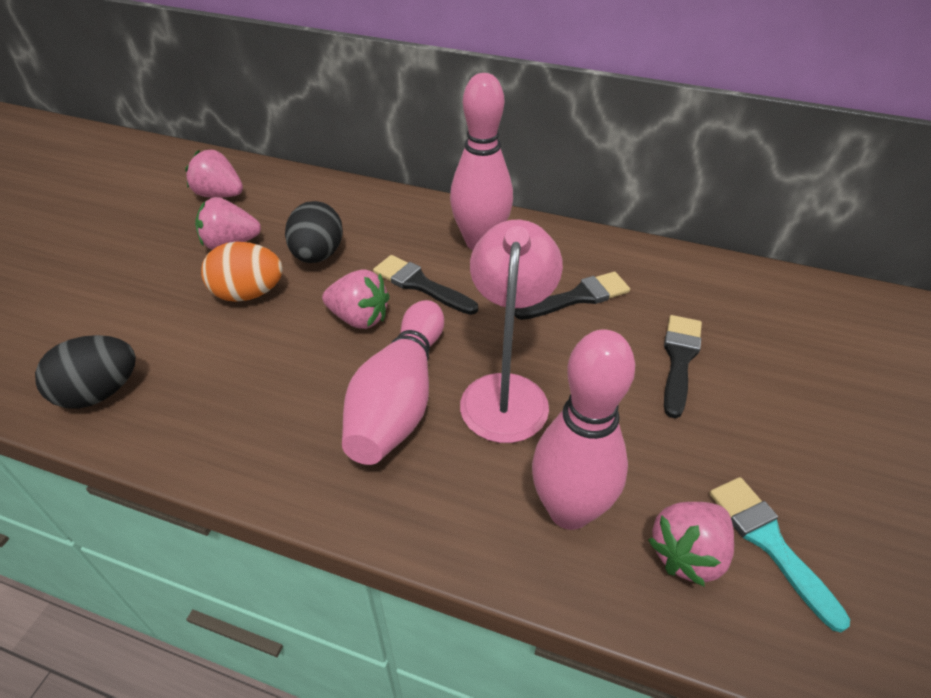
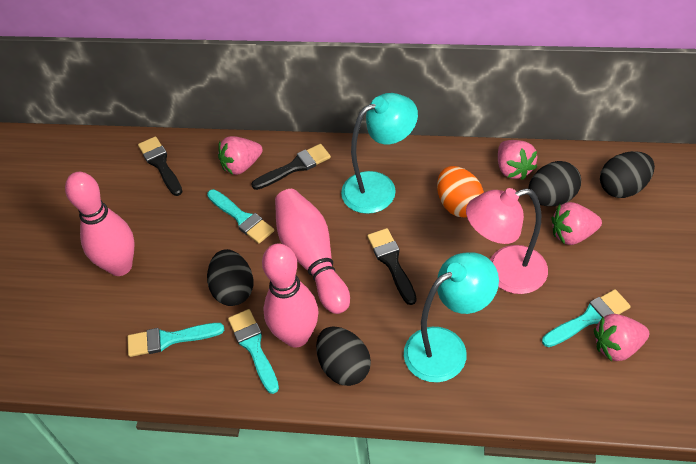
black egg: 2 -> 4
turquoise brush: 1 -> 4
turquoise lamp: 0 -> 2

